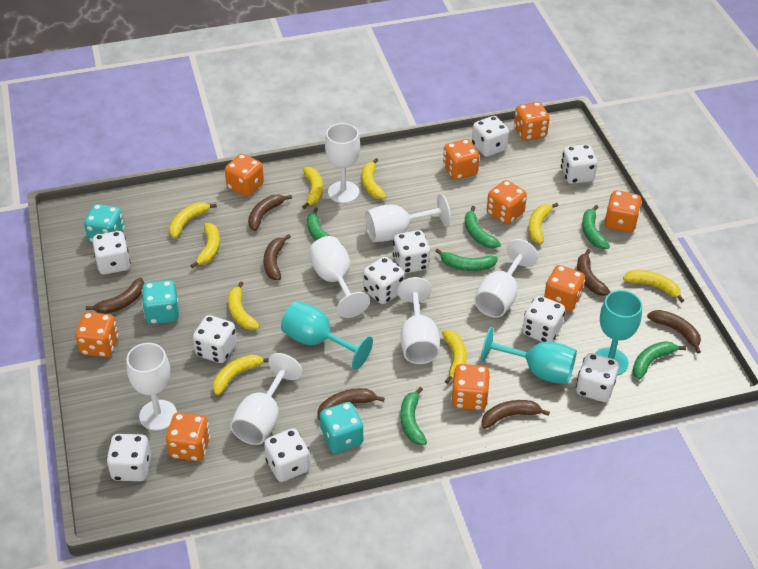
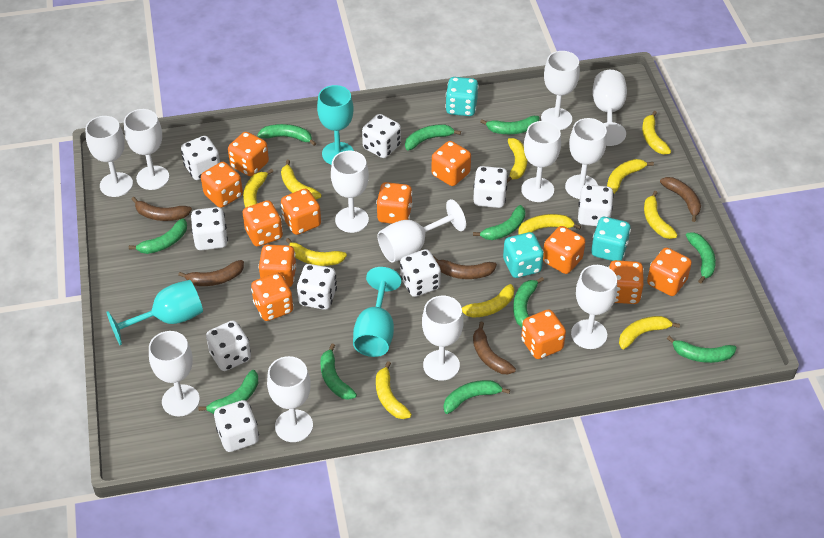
brown banana: 7 -> 5
green banana: 6 -> 11
orange dice: 9 -> 12
white dice: 10 -> 9
white goblet: 7 -> 12
yellow banana: 9 -> 11

